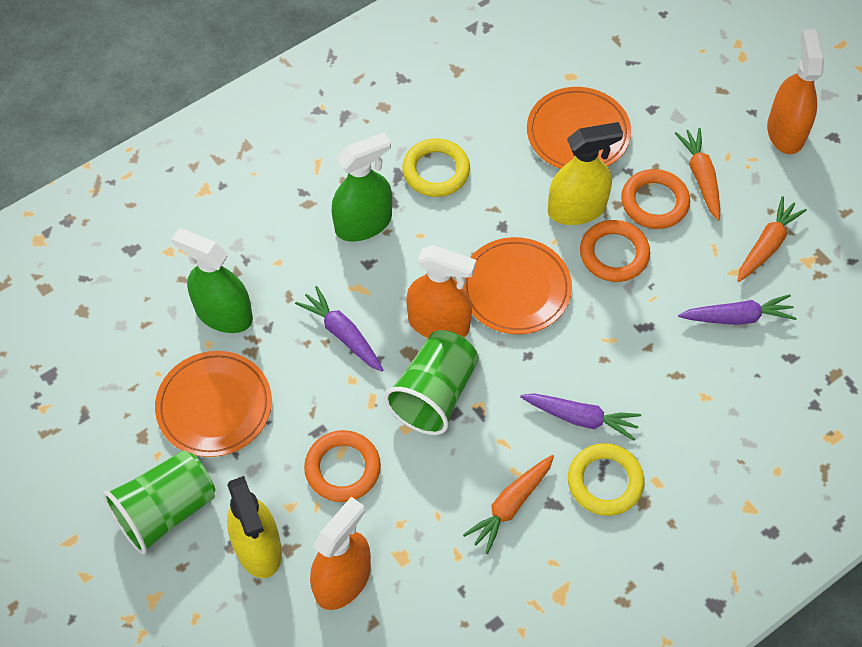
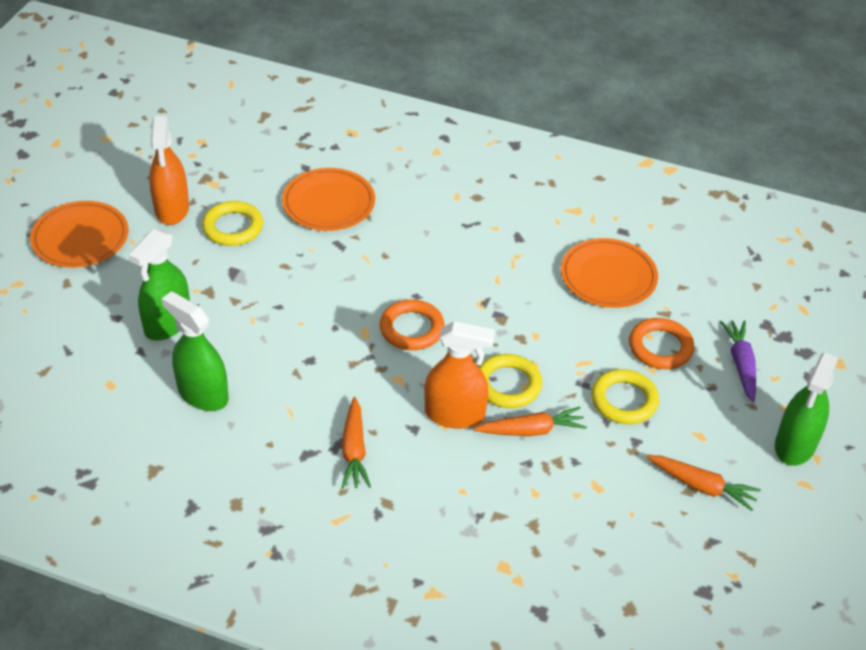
green cup: 2 -> 0
green spray bottle: 2 -> 3
orange ring: 3 -> 2
orange spray bottle: 3 -> 2
purple carrot: 3 -> 1
yellow ring: 2 -> 3
yellow spray bottle: 2 -> 0

